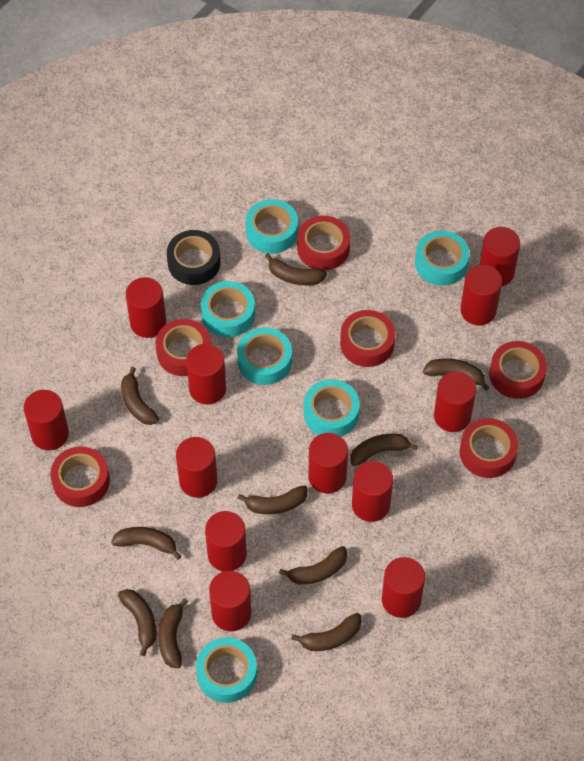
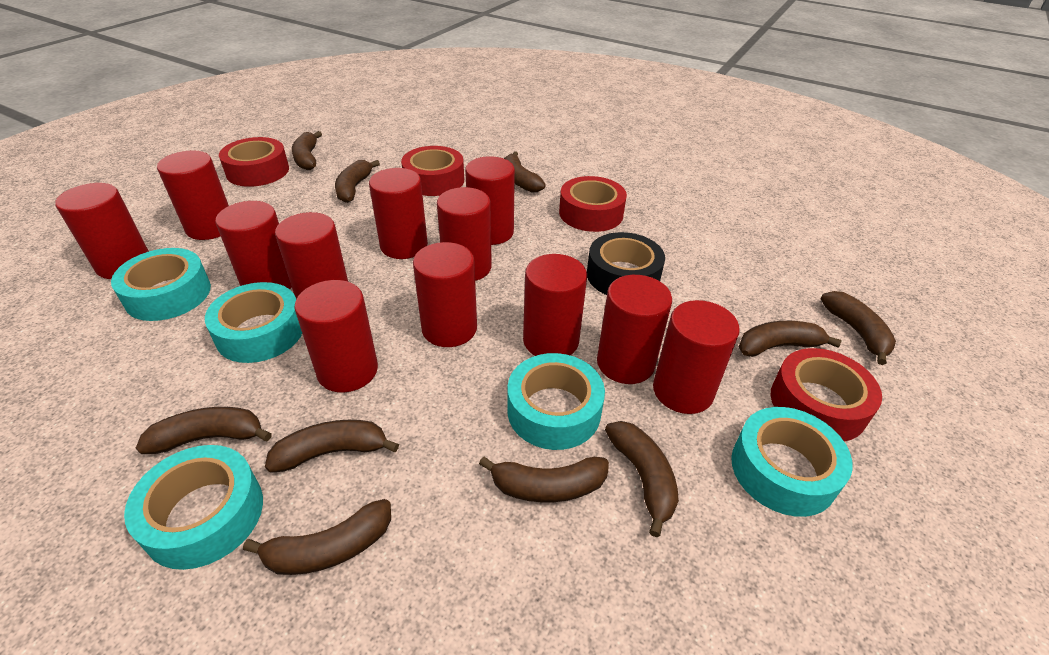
red tape: 6 -> 4
turquoise tape: 6 -> 5

